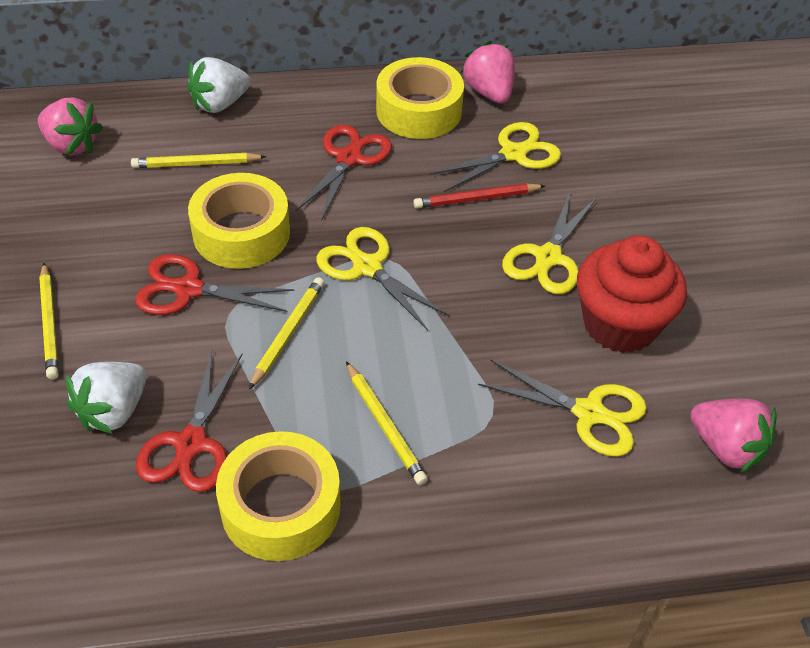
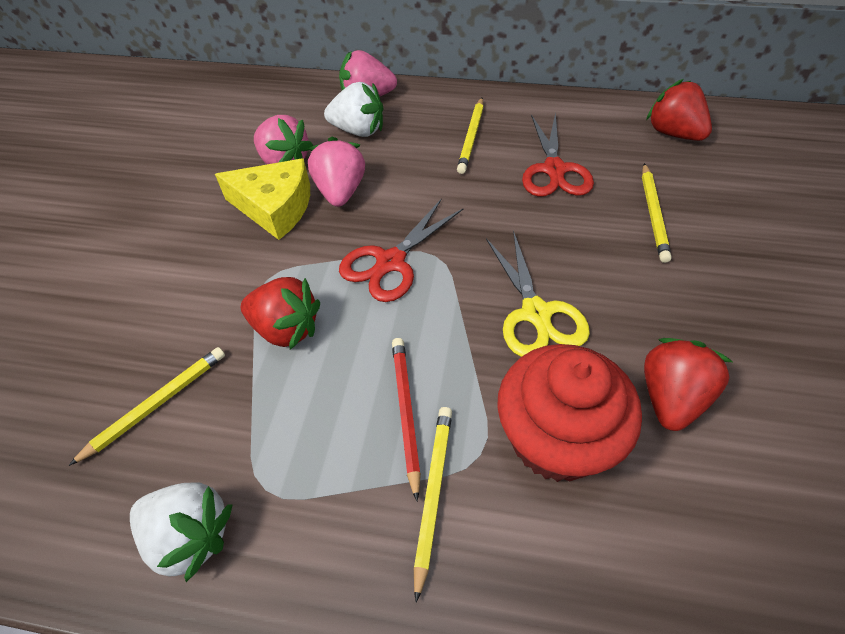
red scissors: 3 -> 2
red strawberry: 0 -> 3
yellow cheese: 0 -> 1
yellow scissors: 4 -> 1
yellow tape: 3 -> 0

